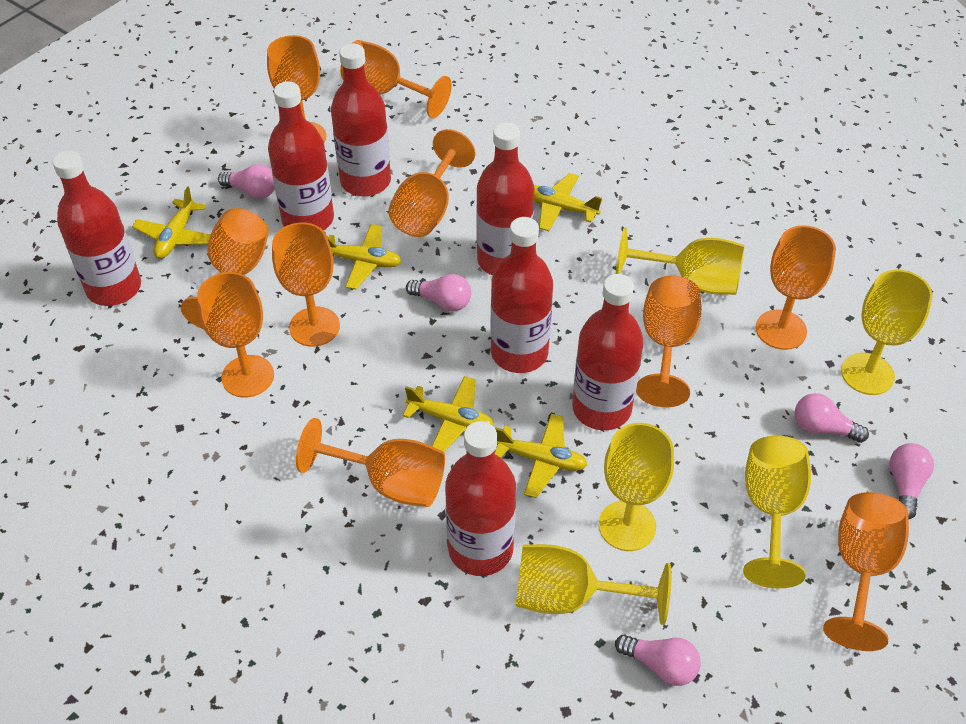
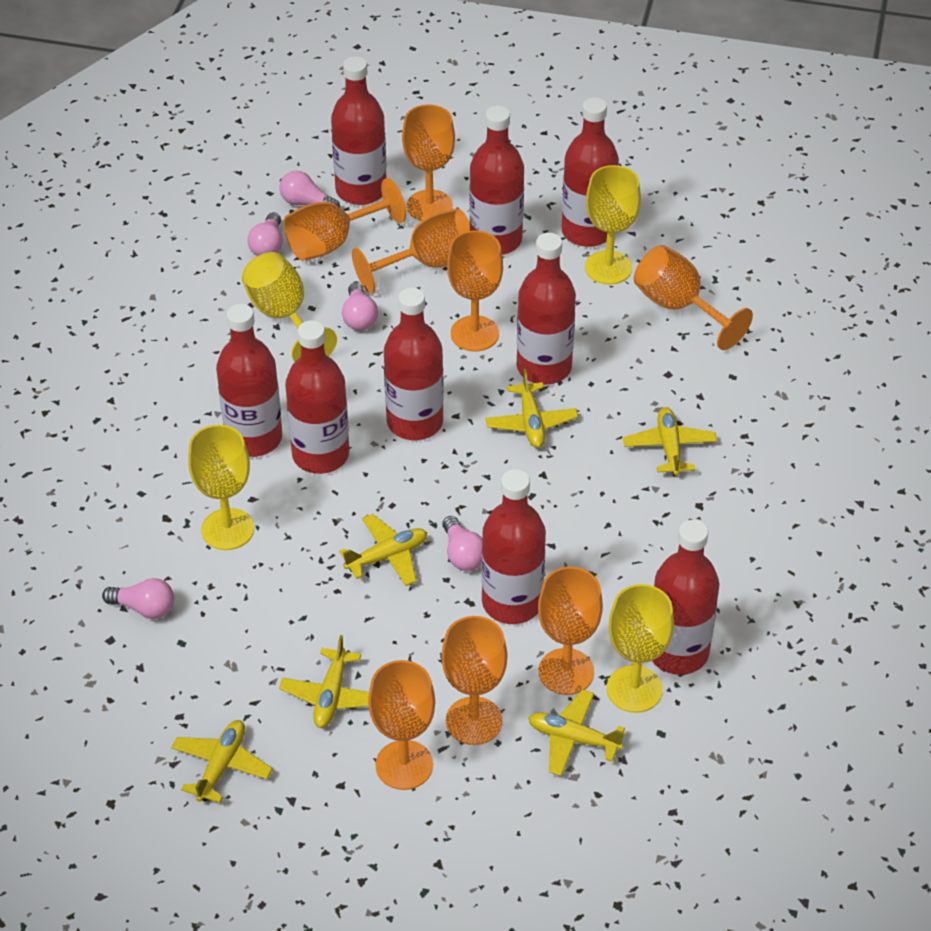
orange goblet: 10 -> 8
red bottle: 7 -> 9
yellow goblet: 5 -> 4
yellow plane: 5 -> 6

